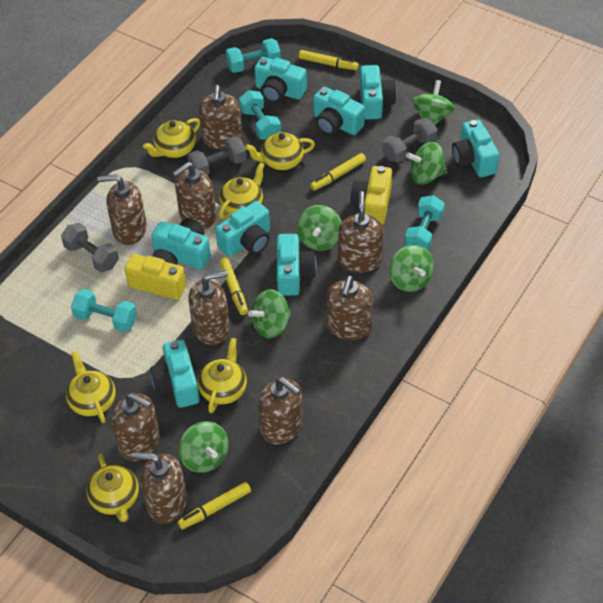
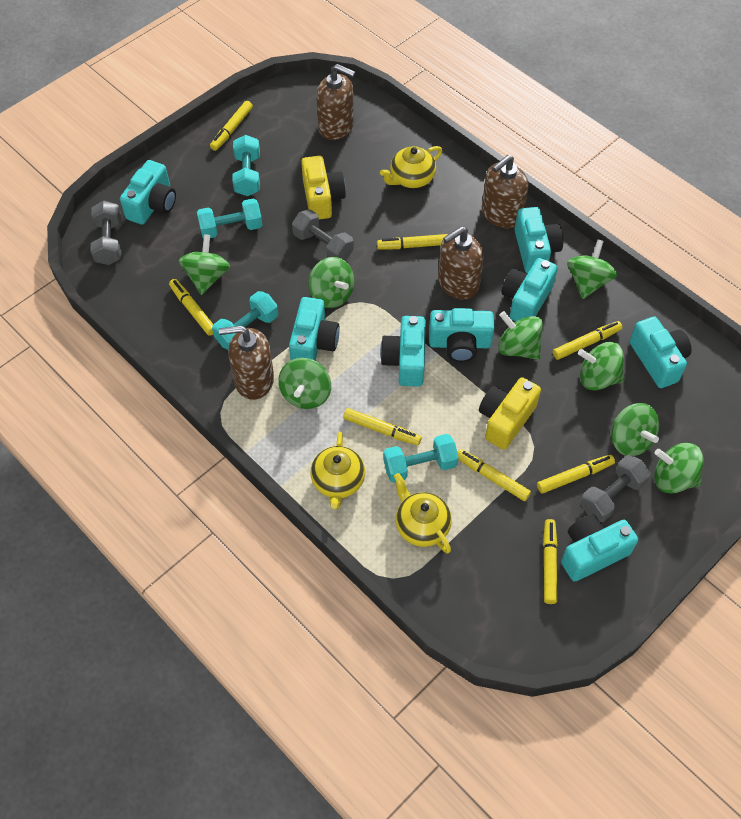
brown soap dispenser: 9 -> 4
green spinning top: 6 -> 8
yellow marker: 4 -> 8
yellow teapot: 6 -> 3

